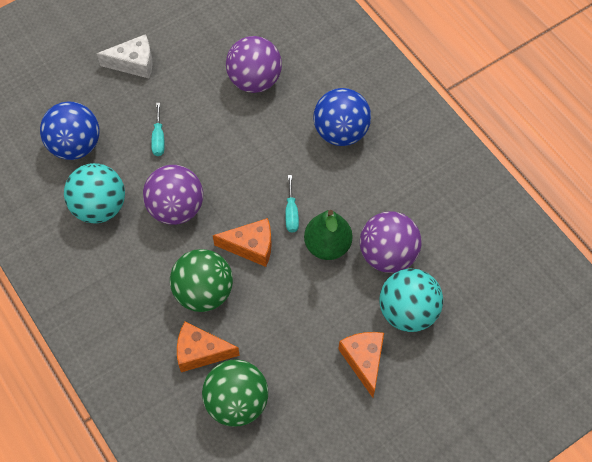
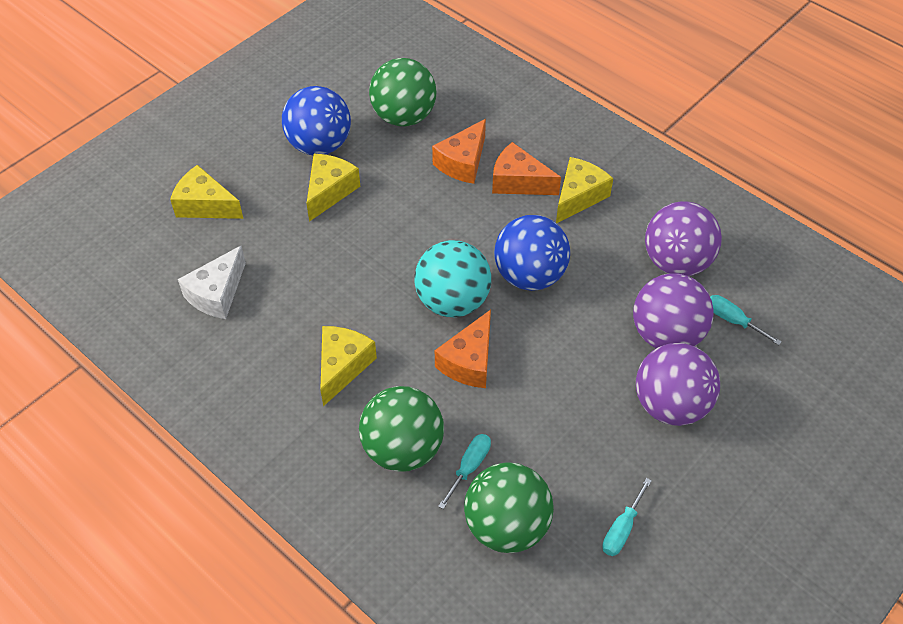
green ball: 2 -> 3
green pear: 1 -> 0
turquoise ball: 2 -> 1
turquoise screwdriver: 2 -> 3
yellow cheese: 0 -> 4

